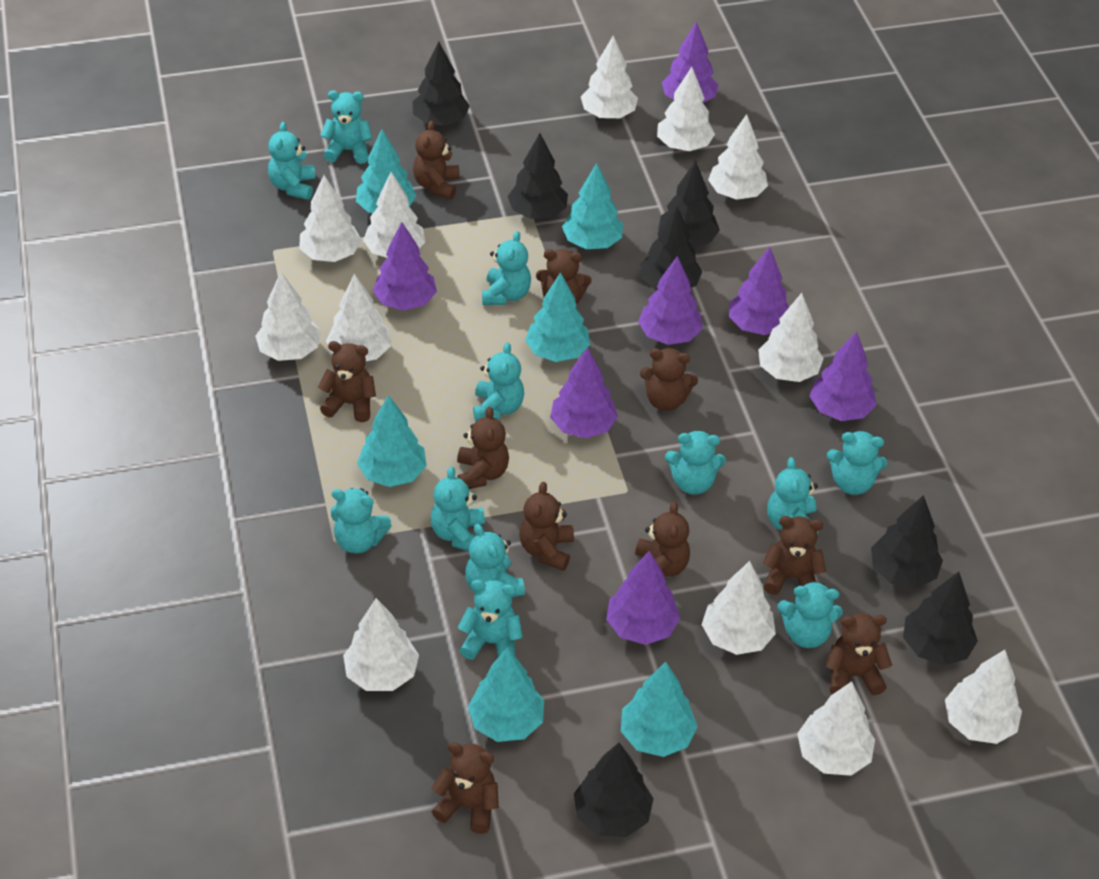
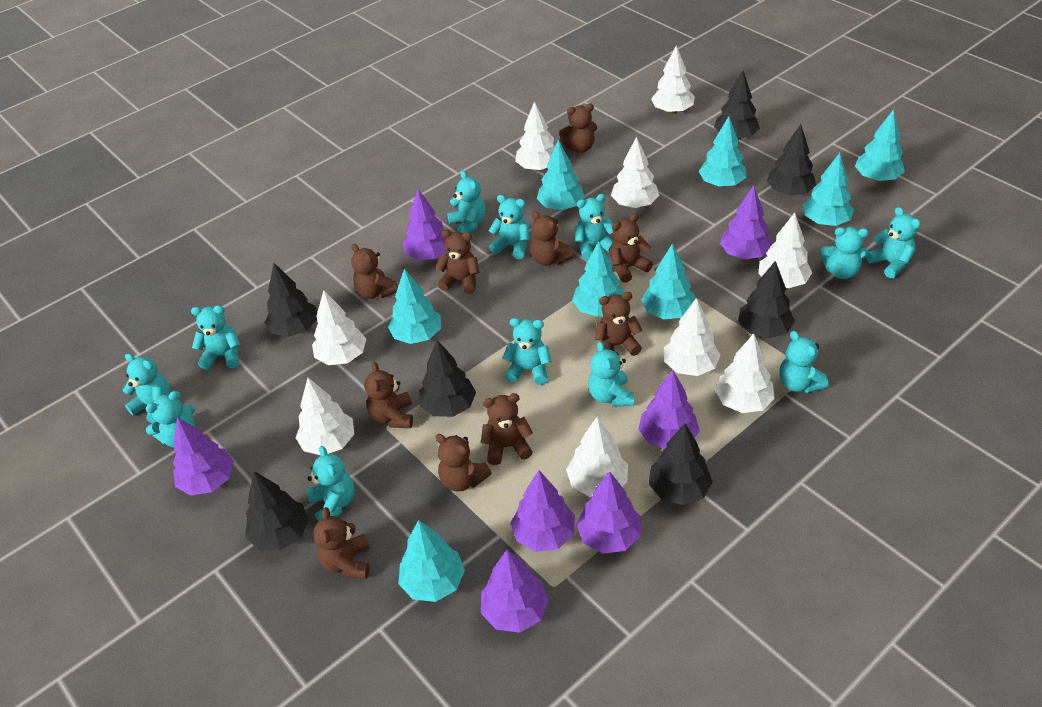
turquoise tree: 6 -> 8
white tree: 12 -> 9

